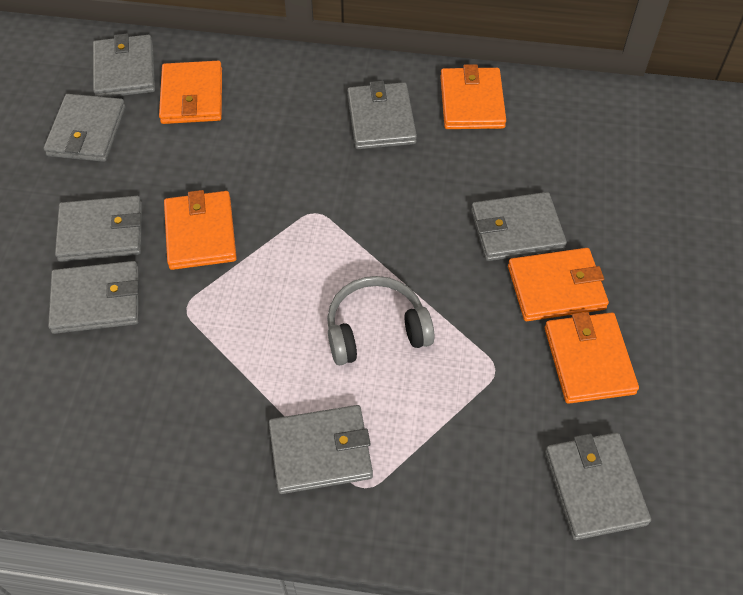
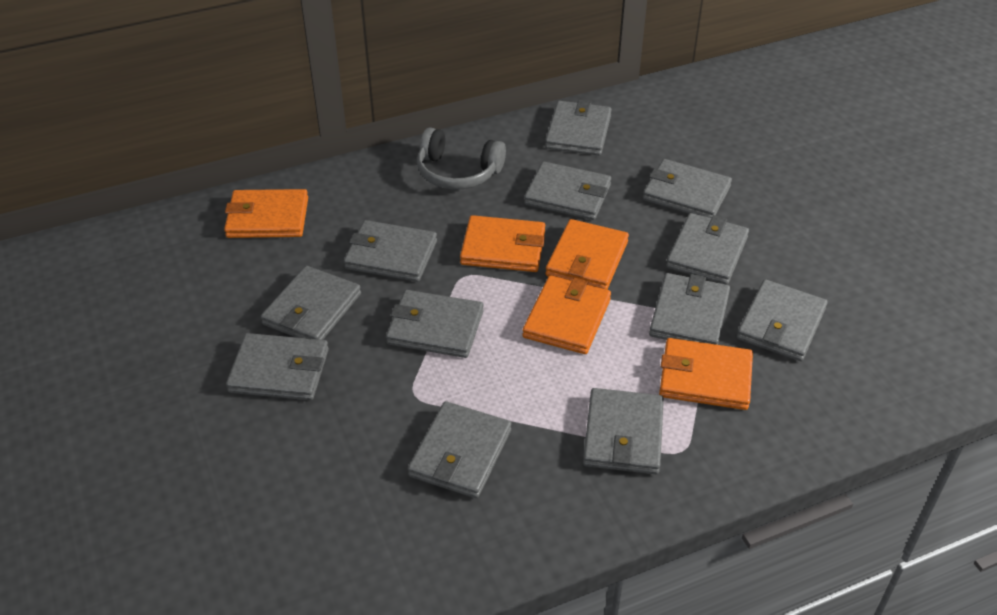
grey wallet: 8 -> 12

